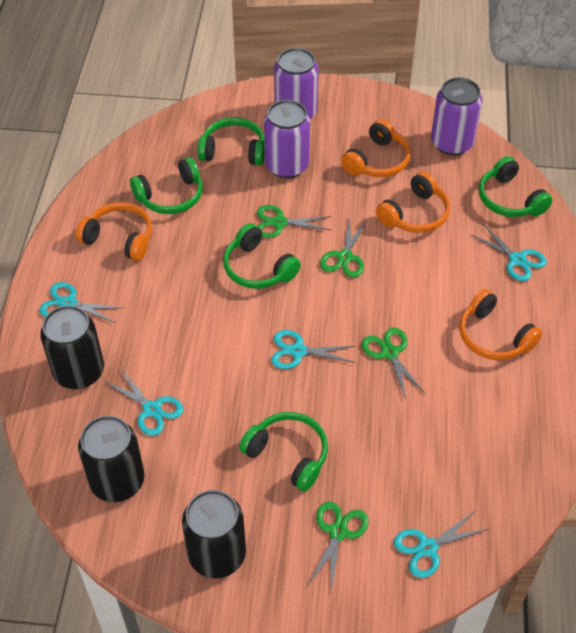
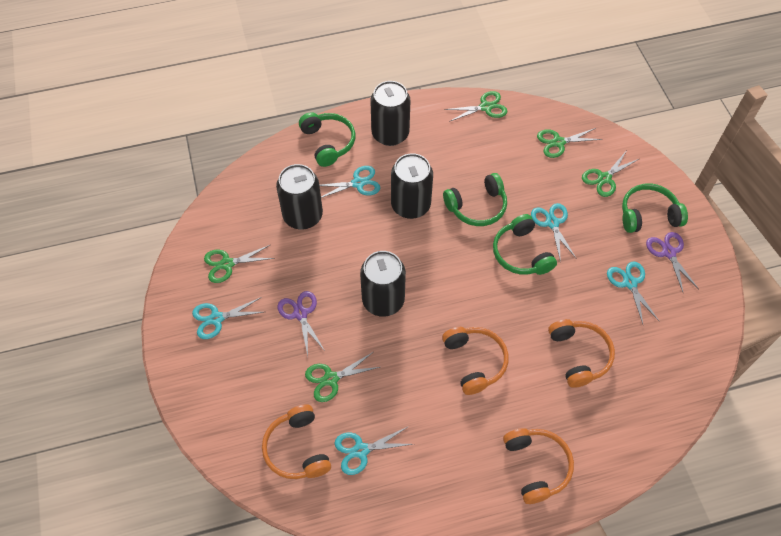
black can: 3 -> 4
green headphones: 5 -> 4
green scissors: 4 -> 5
purple can: 3 -> 0
purple scissors: 0 -> 2

